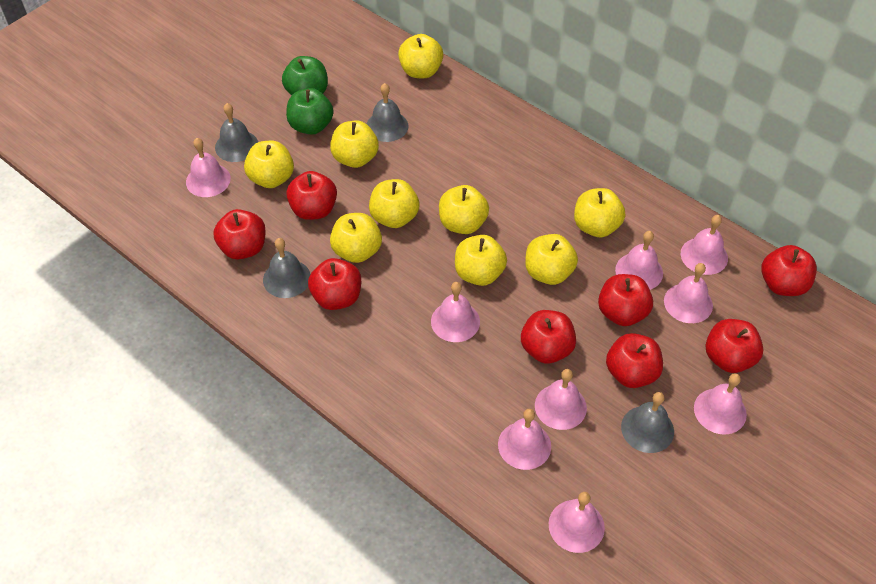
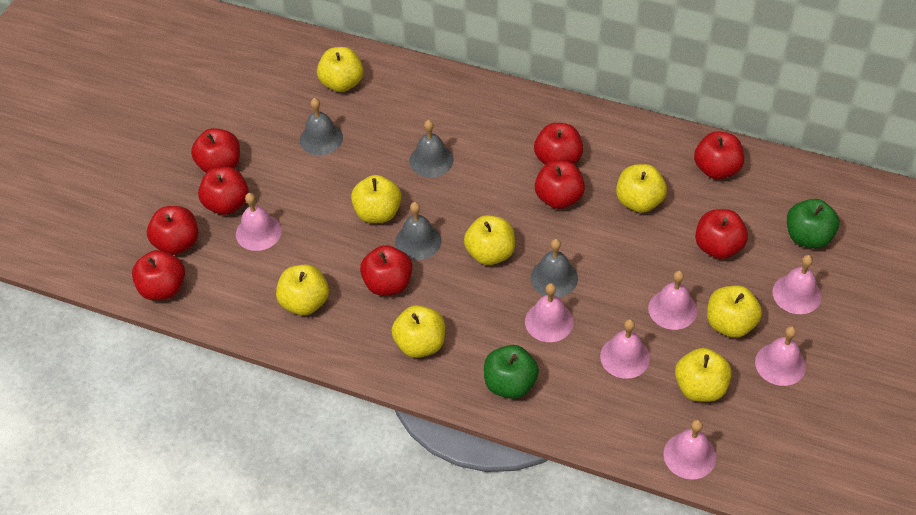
pink bell: 9 -> 7
red apple: 8 -> 9
yellow apple: 9 -> 8

